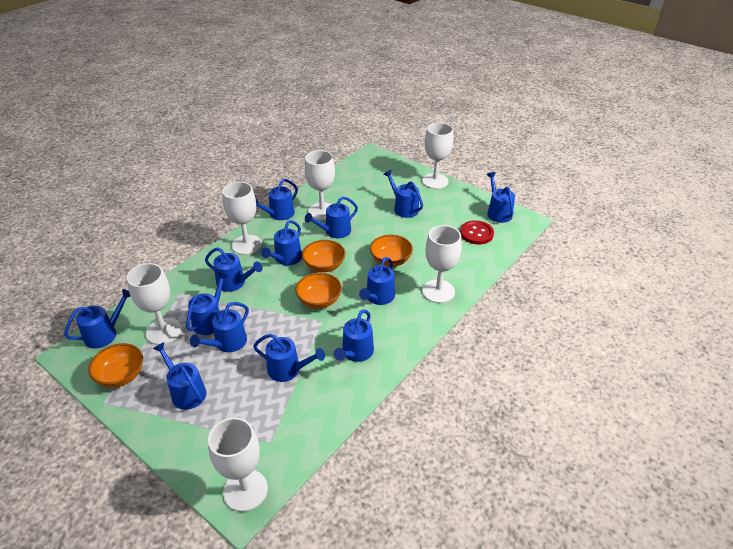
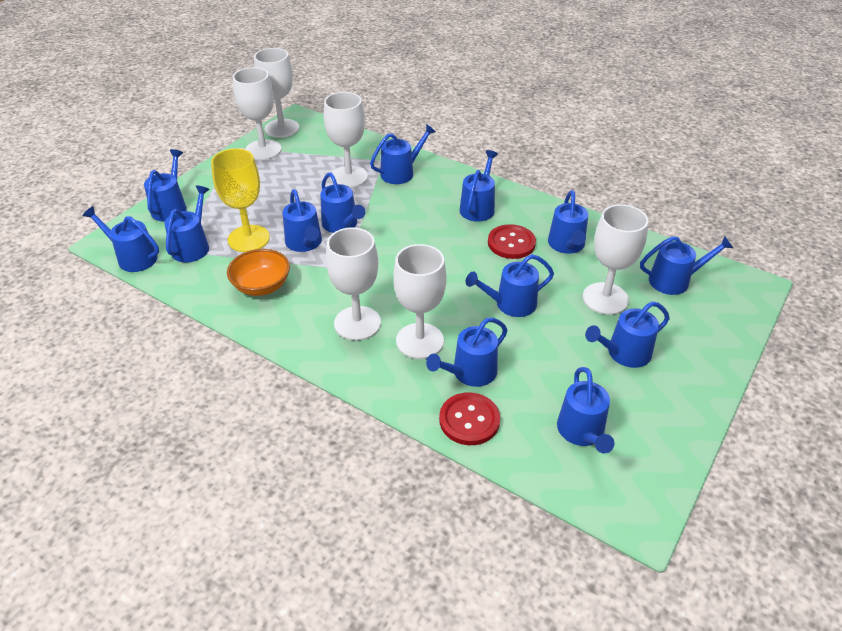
orange bowl: 4 -> 1
red button: 1 -> 2
yellow goblet: 0 -> 1

